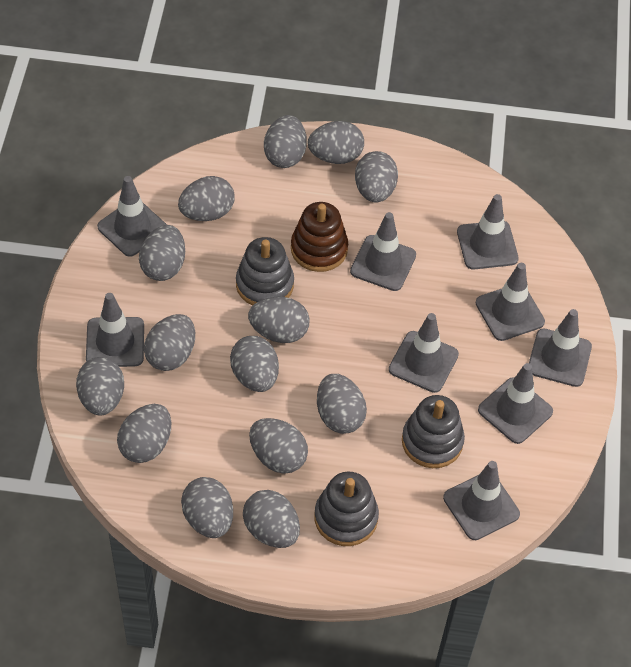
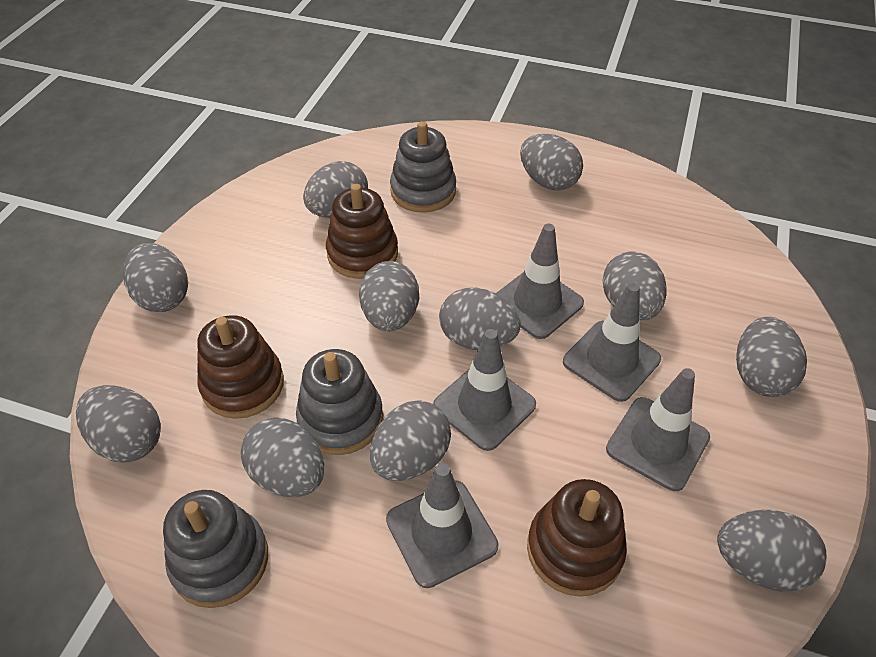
brown stacking toy: 1 -> 3
grey egg: 14 -> 11
grey traffic cone: 9 -> 5

